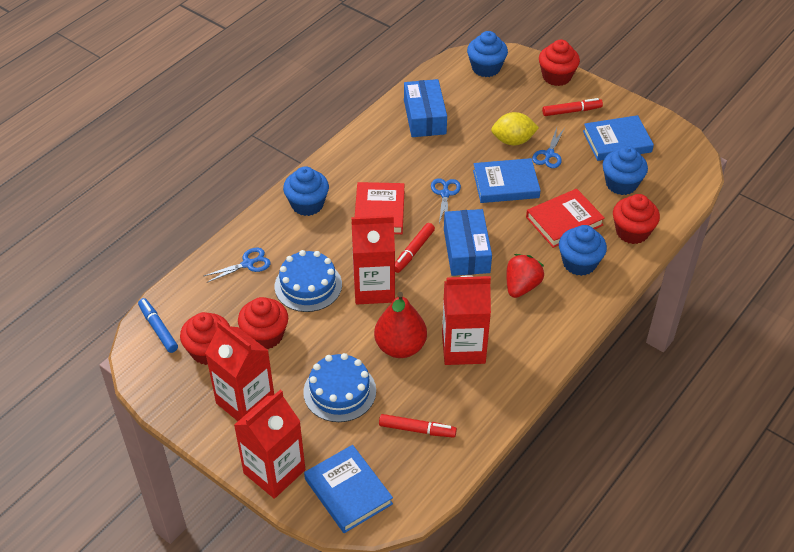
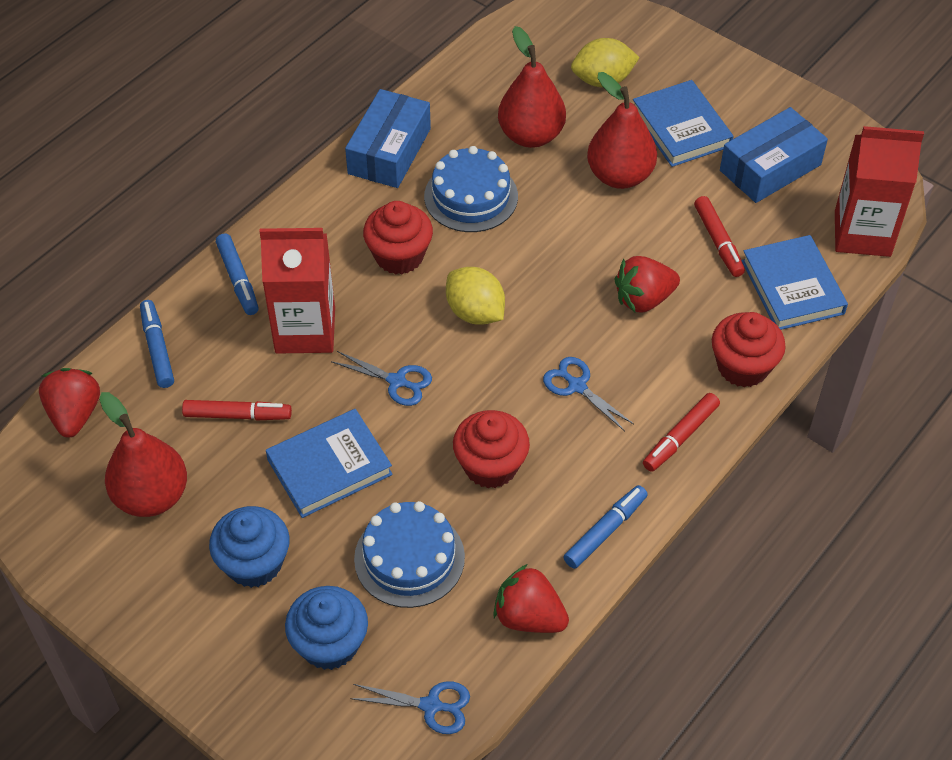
blue cupcake: 4 -> 2
blue marker: 1 -> 3
red book: 2 -> 0
red carton: 4 -> 2
red cupcake: 4 -> 3
red pear: 1 -> 3
red strawberry: 1 -> 3
yellow lemon: 1 -> 2

